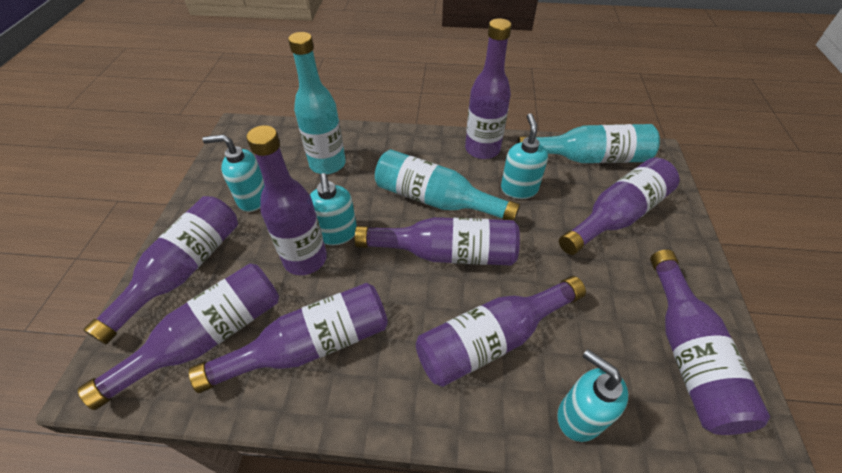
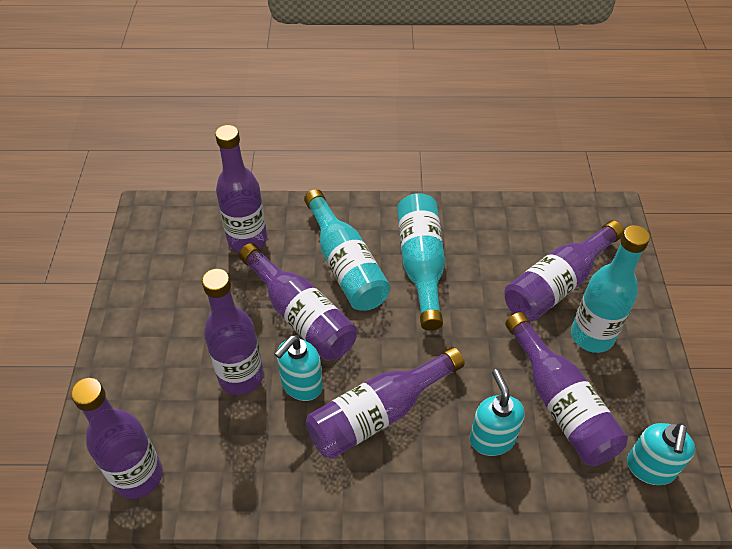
purple bottle: 9 -> 7
turquoise soap dispenser: 4 -> 3

